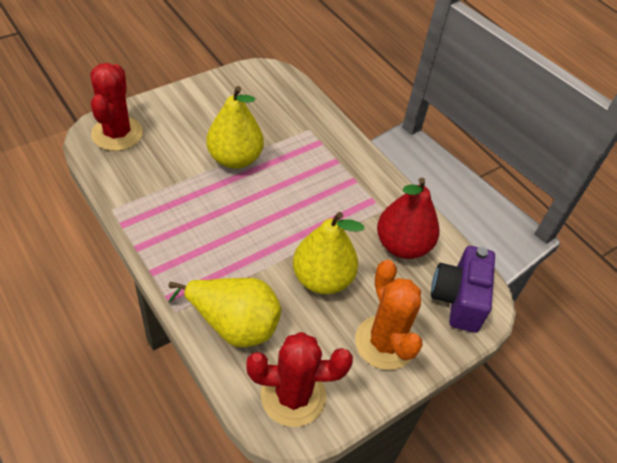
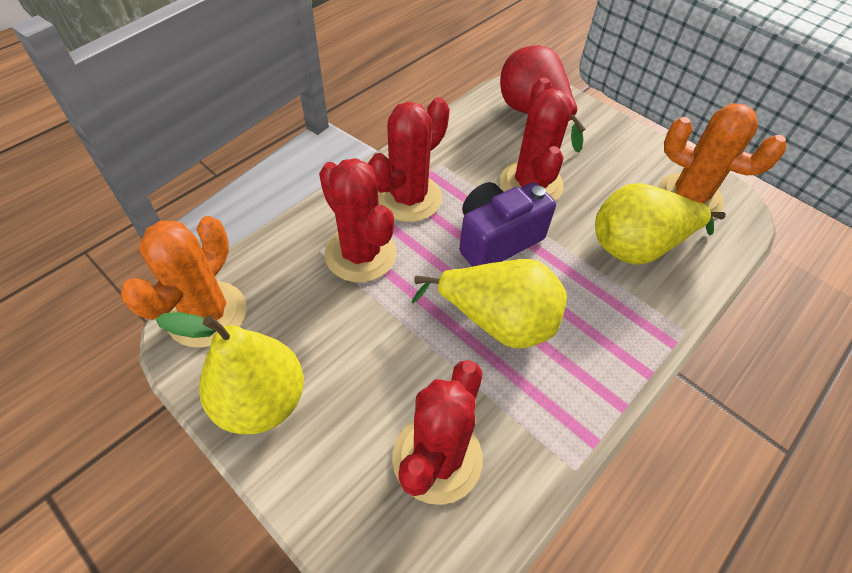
orange cactus: 1 -> 2
red cactus: 2 -> 4

